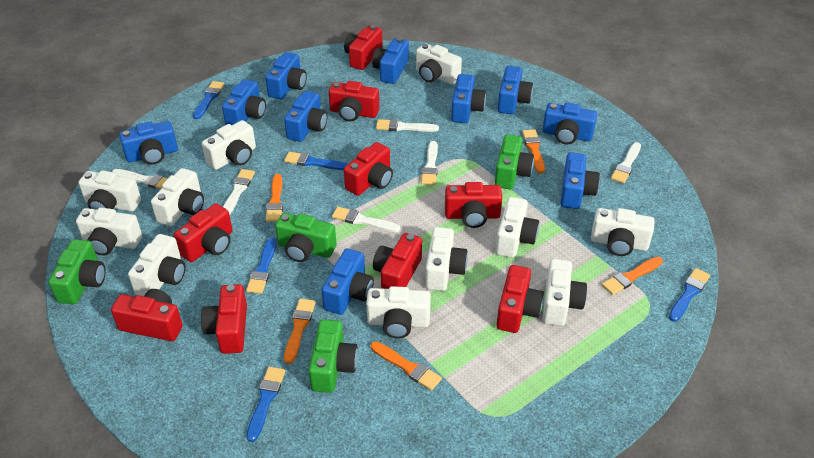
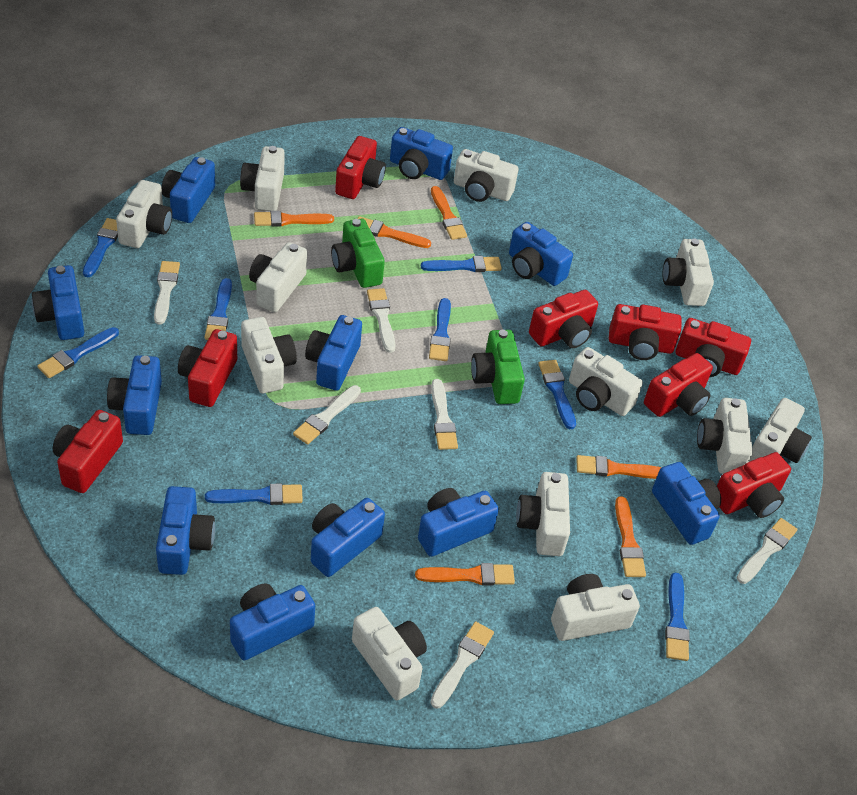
blue brush: 5 -> 8
blue camera: 10 -> 11
green camera: 4 -> 2
orange brush: 5 -> 6
red camera: 9 -> 8
white camera: 11 -> 12

